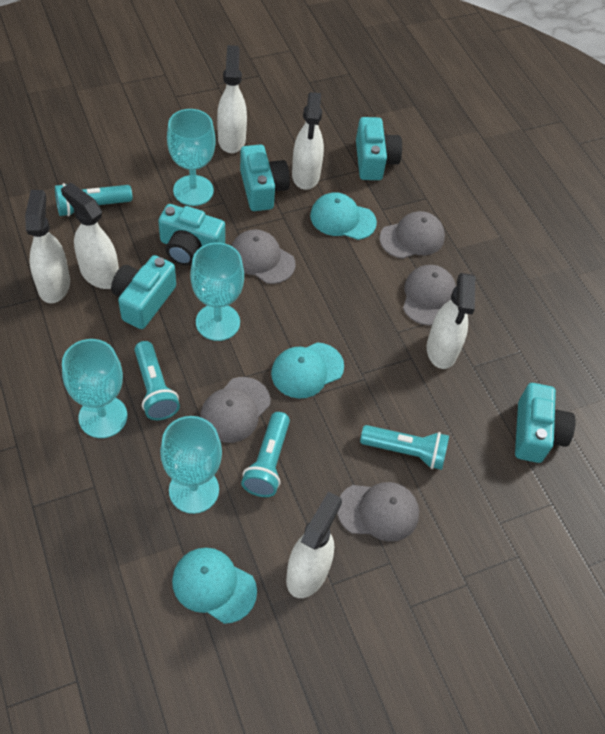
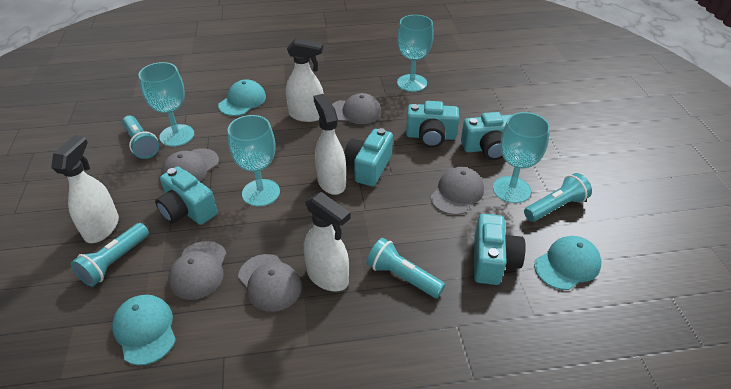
white spray bottle: 6 -> 4

